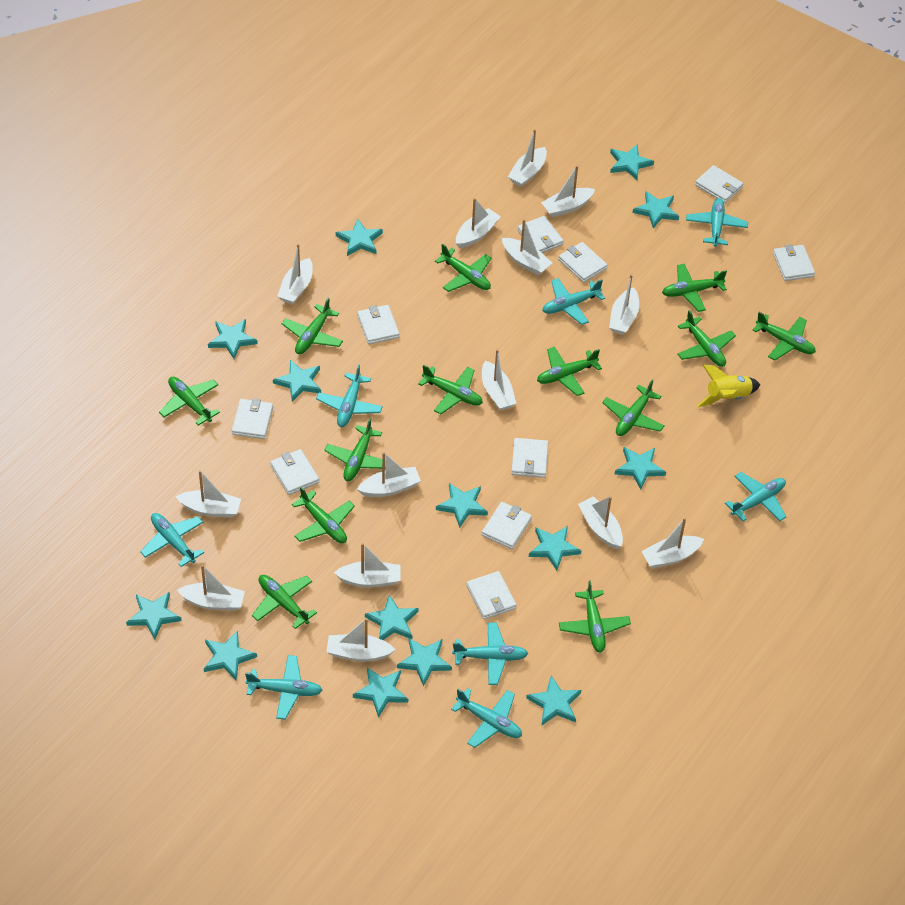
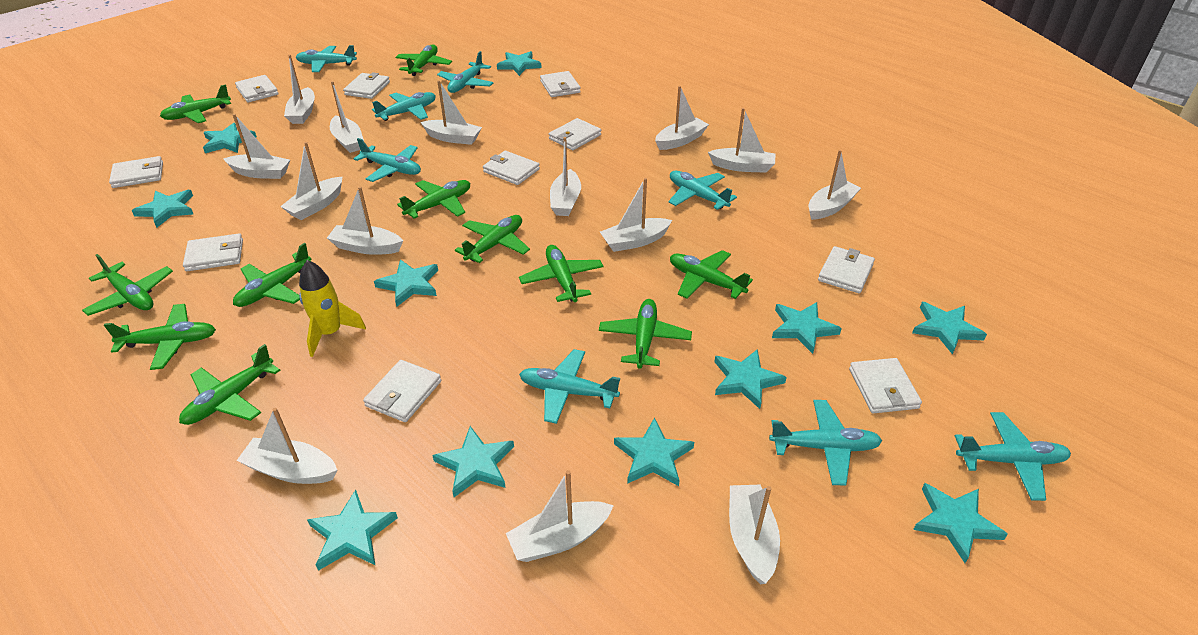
green plane: 13 -> 11
turquoise star: 14 -> 11

